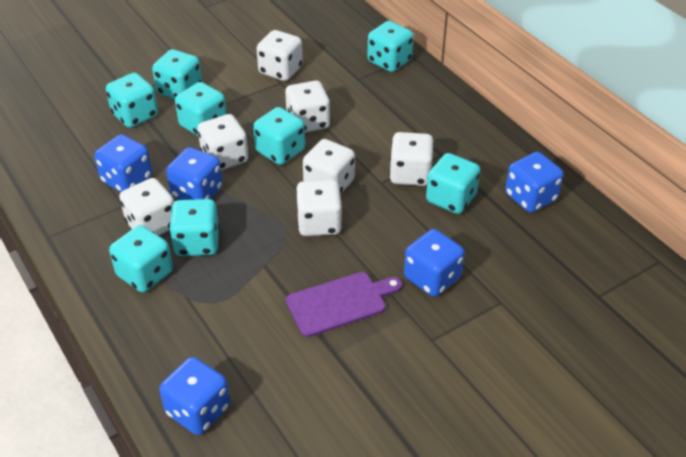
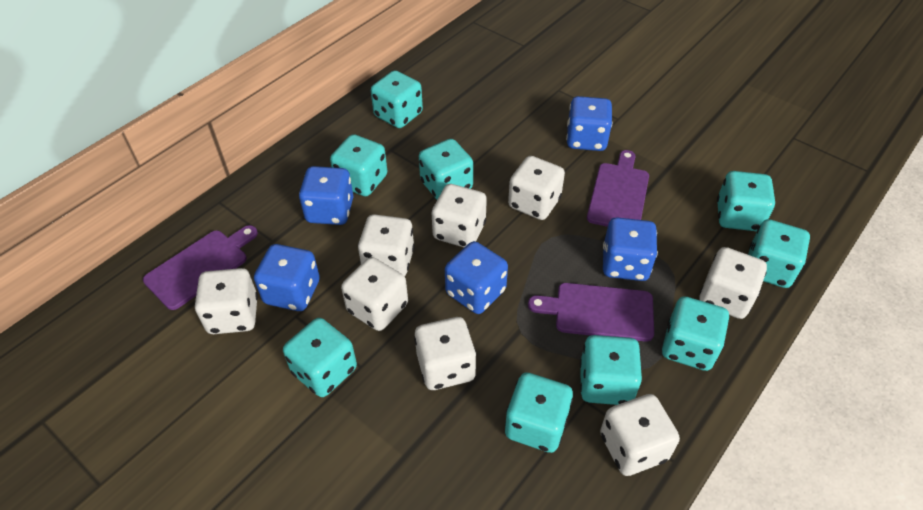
purple cutting board: 1 -> 3
turquoise dice: 8 -> 9
white dice: 7 -> 8

